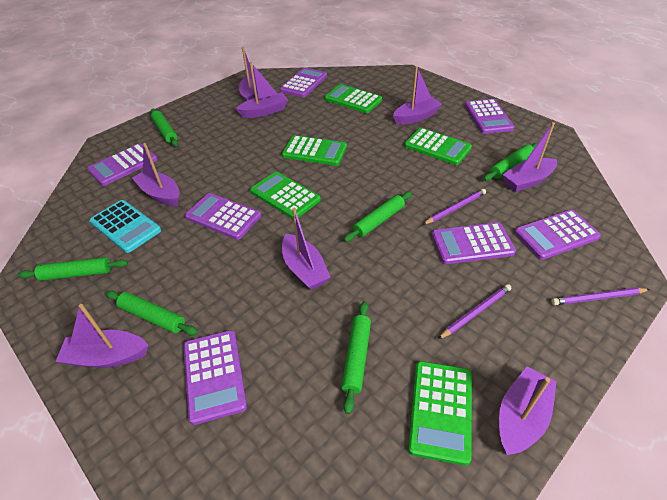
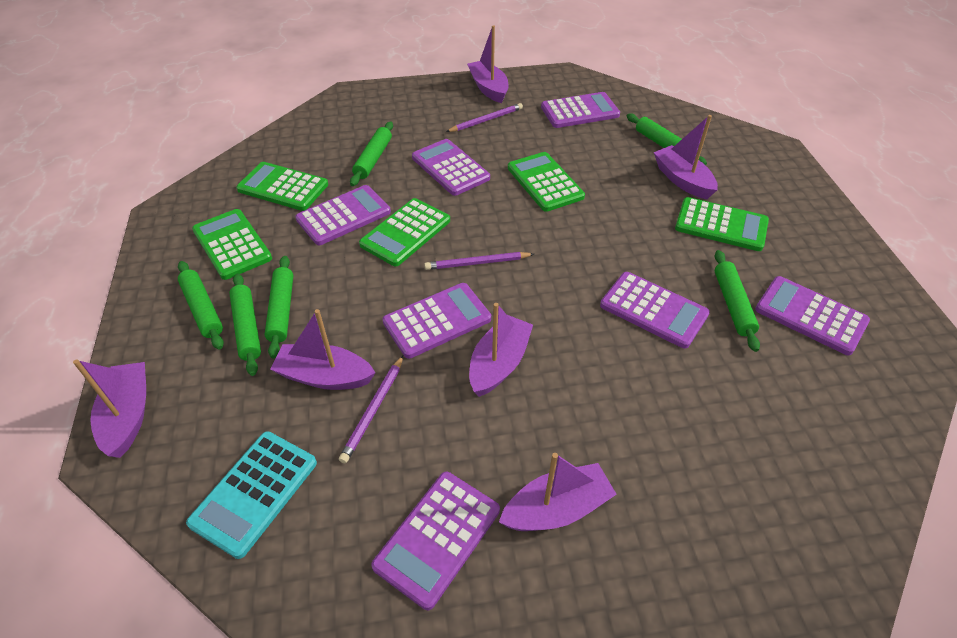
purple boat: 8 -> 6

